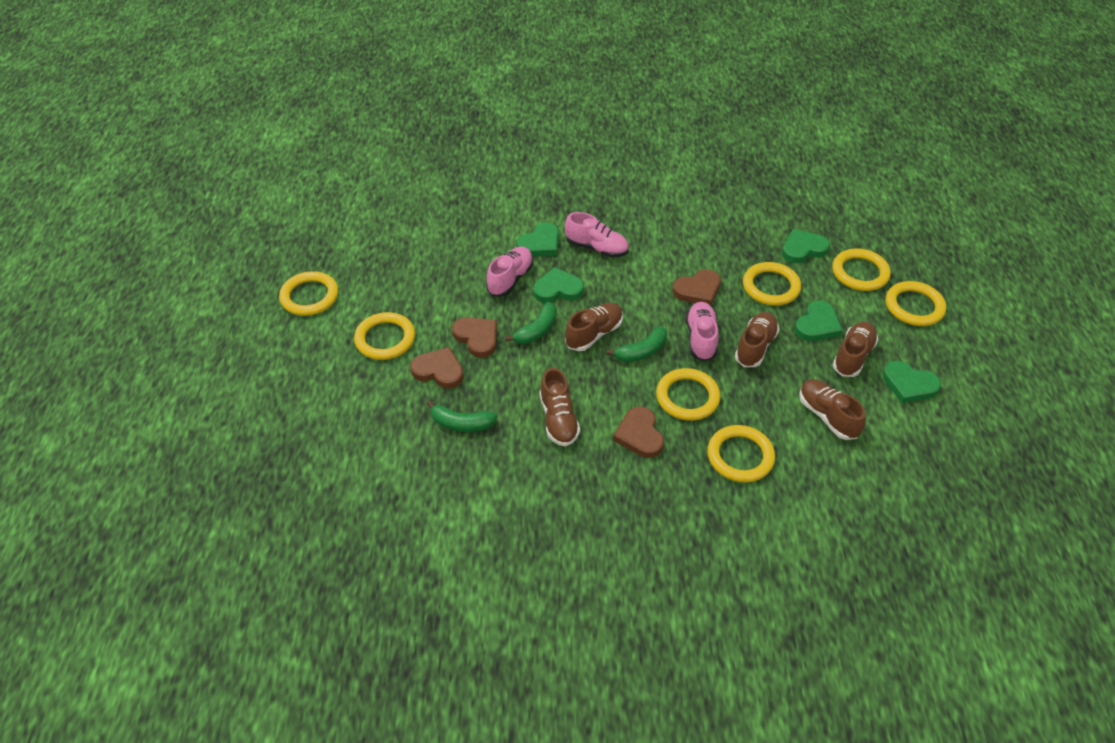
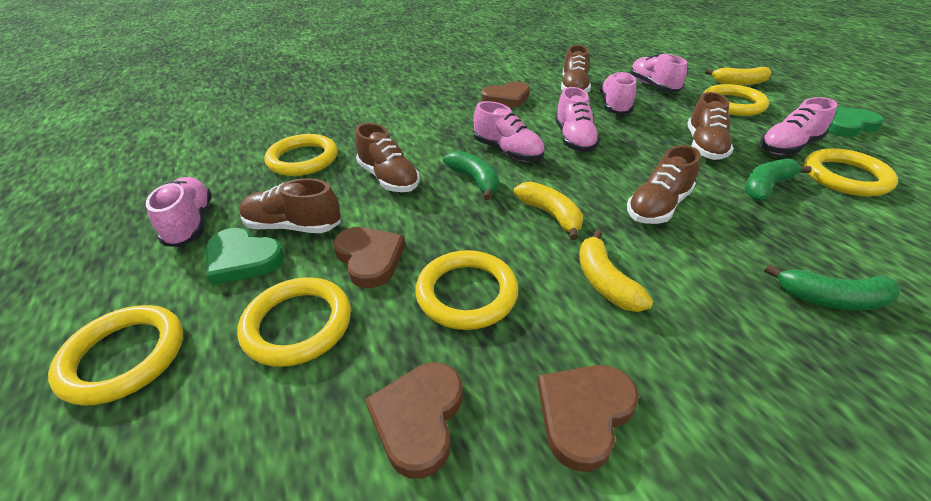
green heart: 5 -> 2
pink shoe: 3 -> 6
yellow banana: 0 -> 3
yellow ring: 7 -> 6

